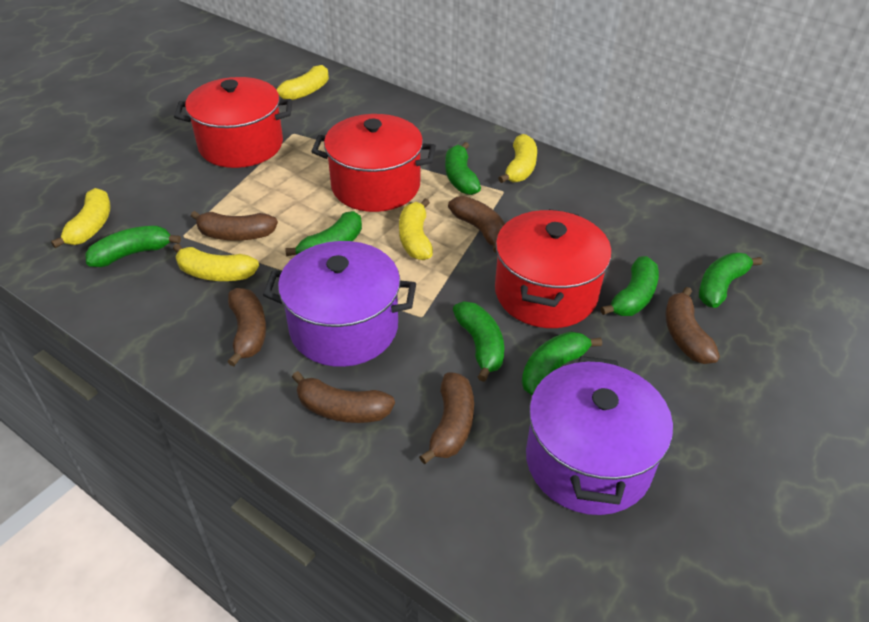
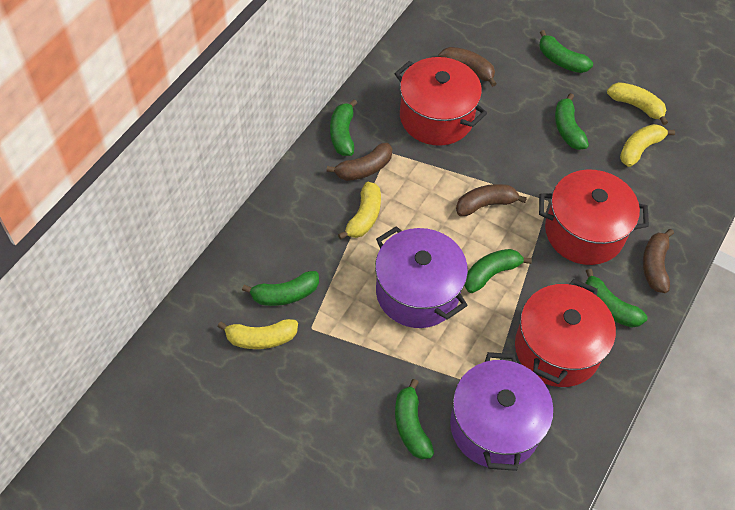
brown banana: 6 -> 4
yellow banana: 5 -> 4

